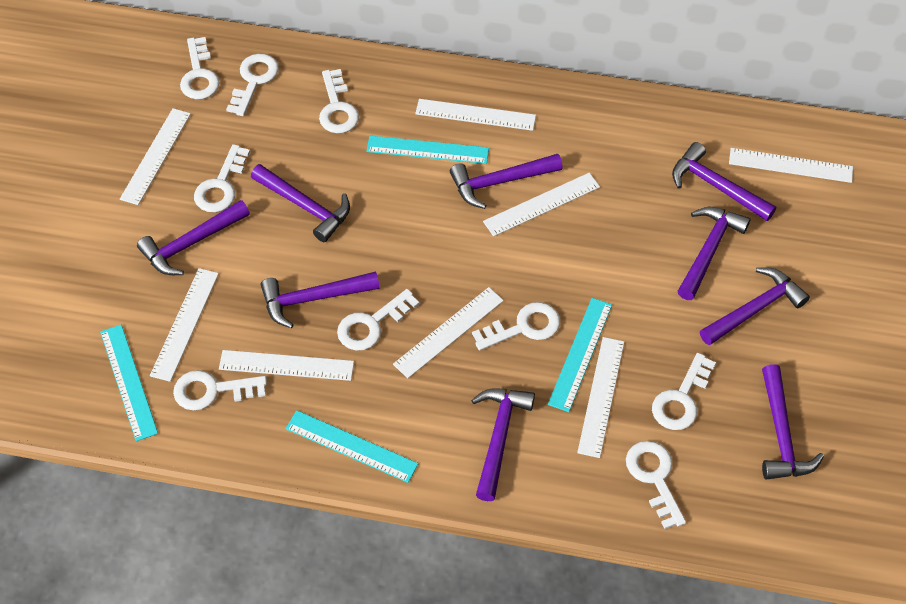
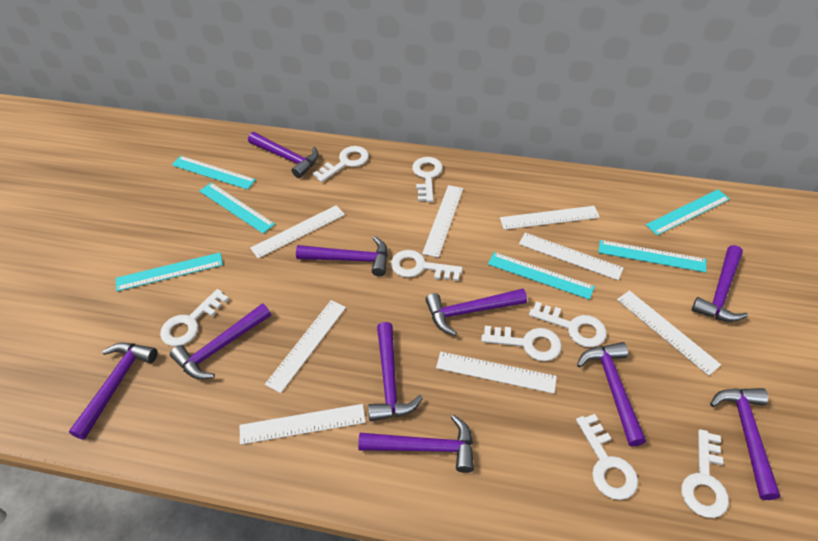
purple hammer: 9 -> 10
turquoise ruler: 4 -> 6
white key: 9 -> 8

